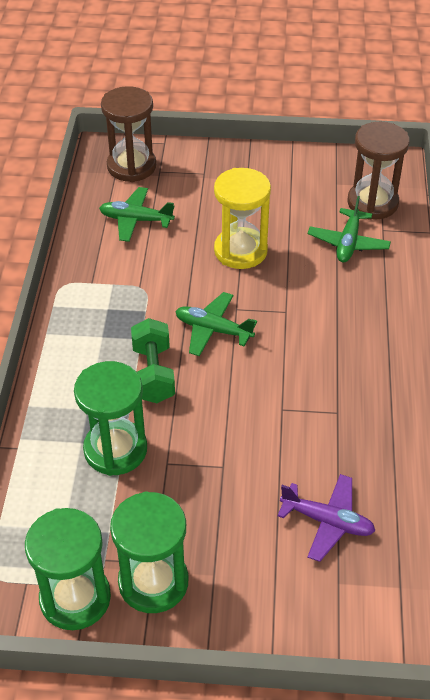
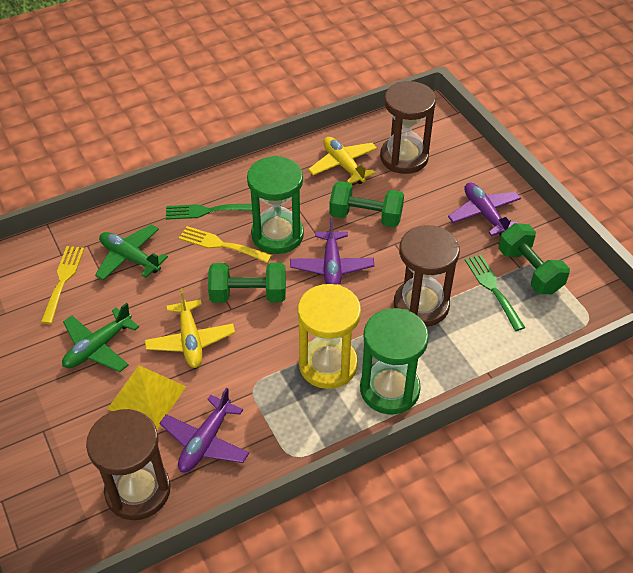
brown hourglass: 2 -> 3
green dumbbell: 1 -> 3
green fork: 0 -> 2
green hourglass: 3 -> 2
green plane: 3 -> 2
purple plane: 1 -> 3
yellow fork: 0 -> 2
yellow plane: 0 -> 2
yellow pyramid: 0 -> 1

